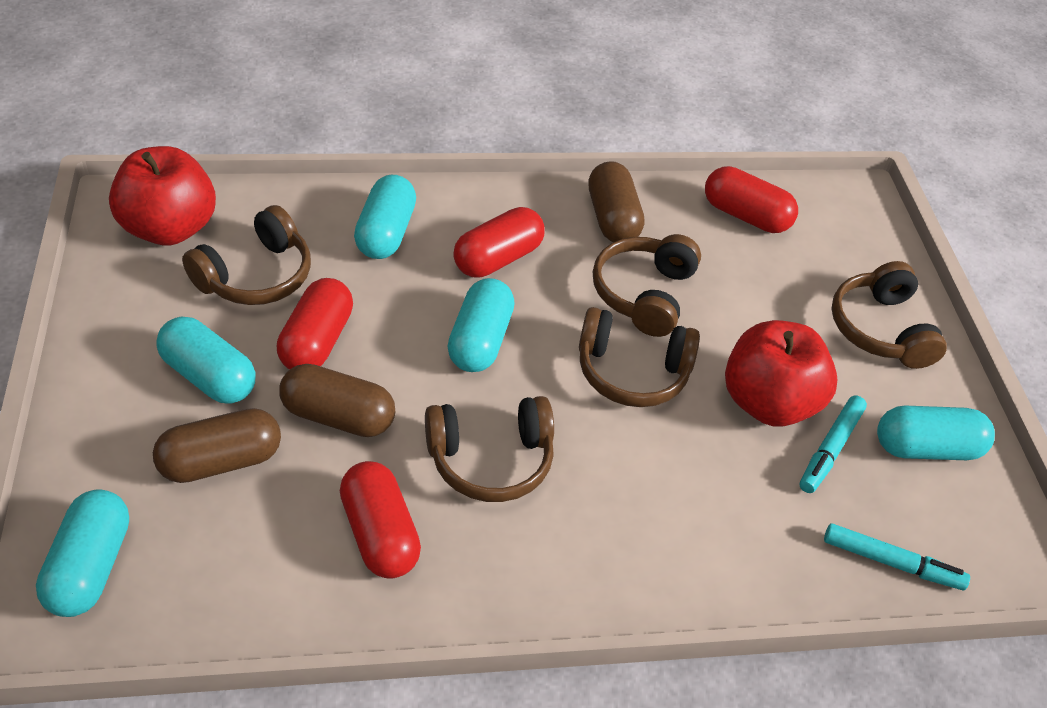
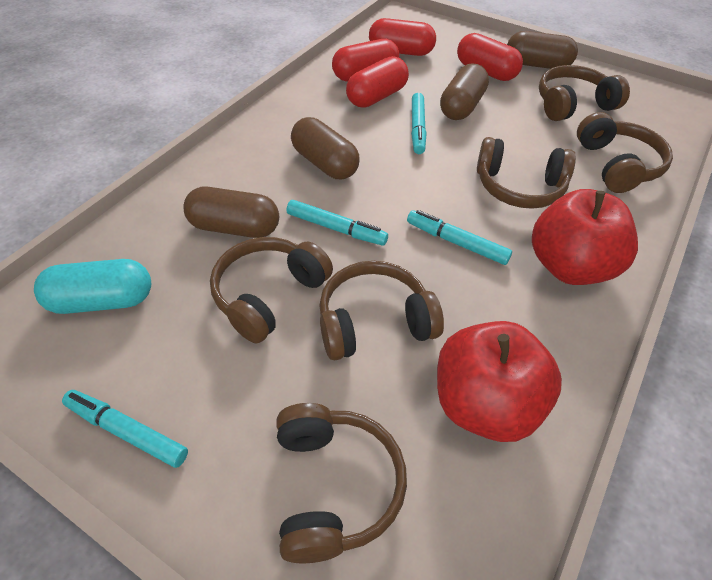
brown capsule: 3 -> 4
brown headphones: 5 -> 6
turquoise capsule: 5 -> 1
turquoise marker: 2 -> 4

